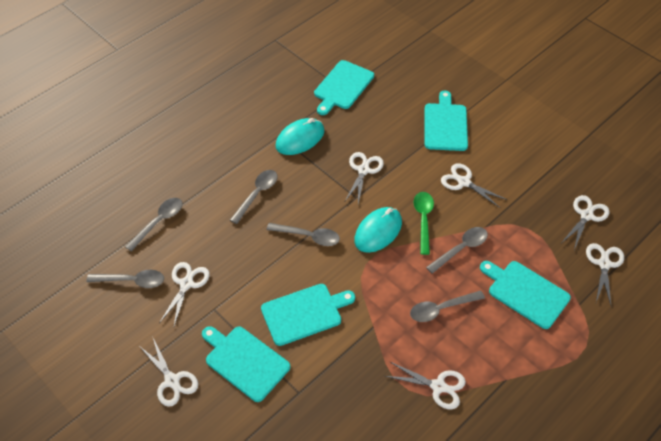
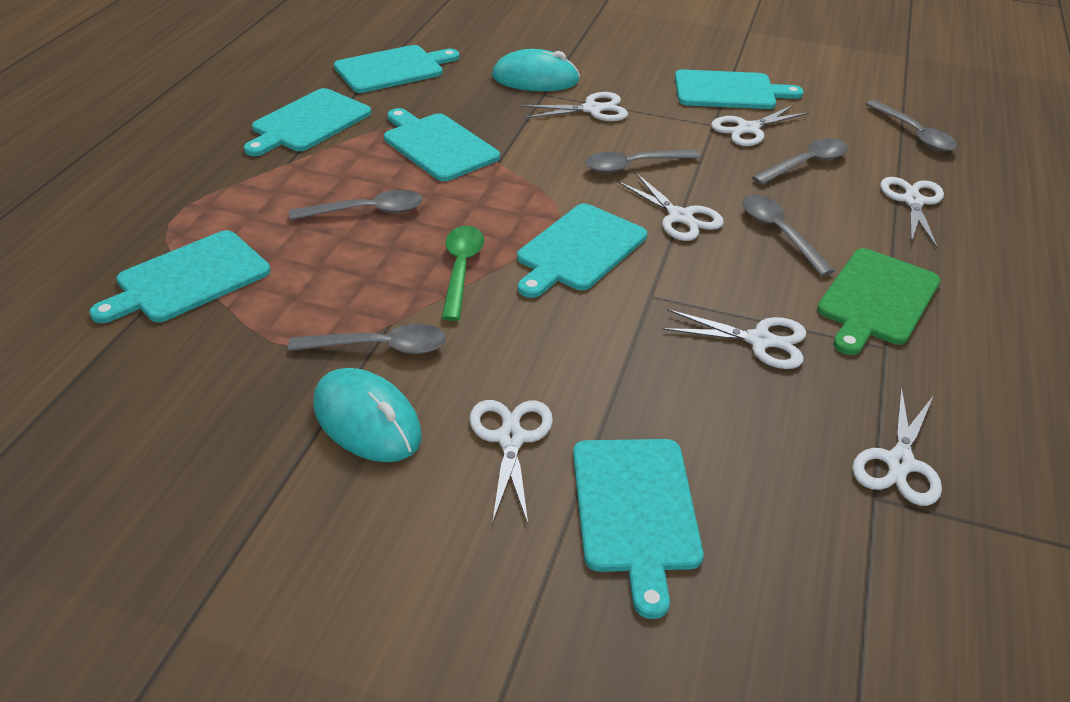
green cutting board: 0 -> 1
turquoise cutting board: 5 -> 7

